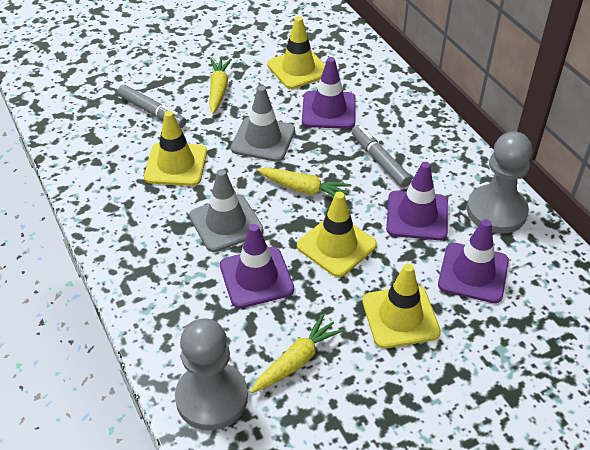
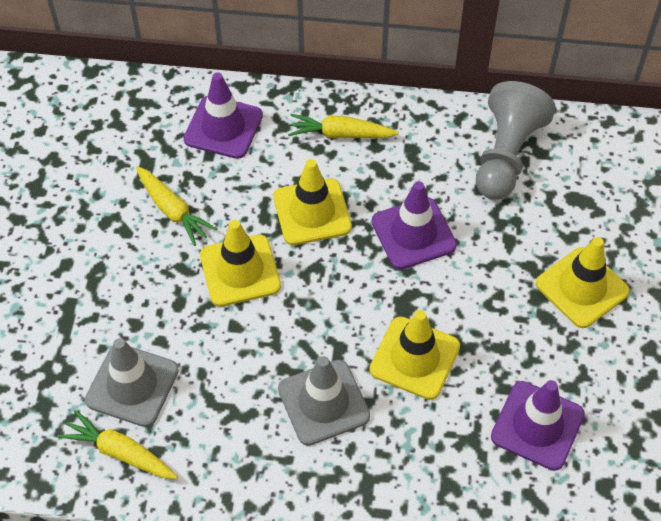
grey marker: 2 -> 0
grey pawn: 2 -> 1
purple traffic cone: 4 -> 3

